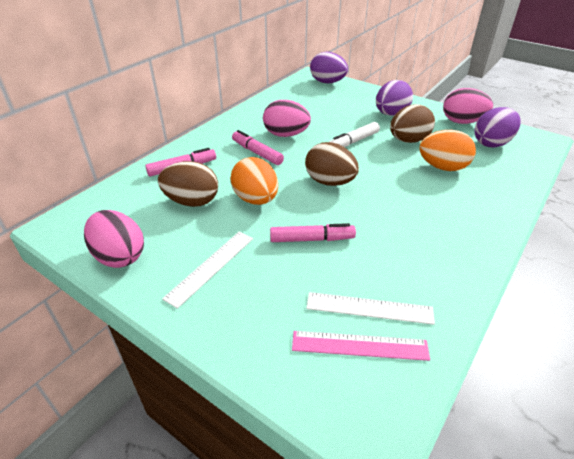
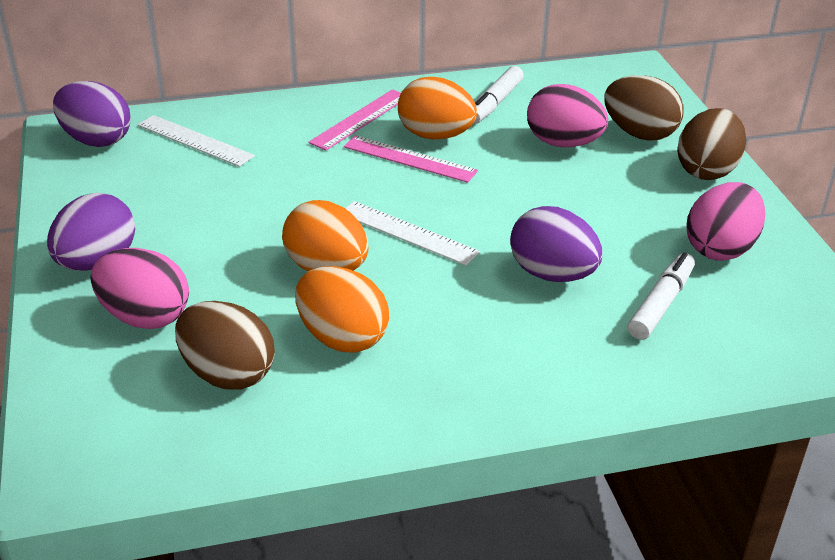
orange egg: 2 -> 3
pink marker: 3 -> 0
pink ruler: 1 -> 2
white marker: 1 -> 2

